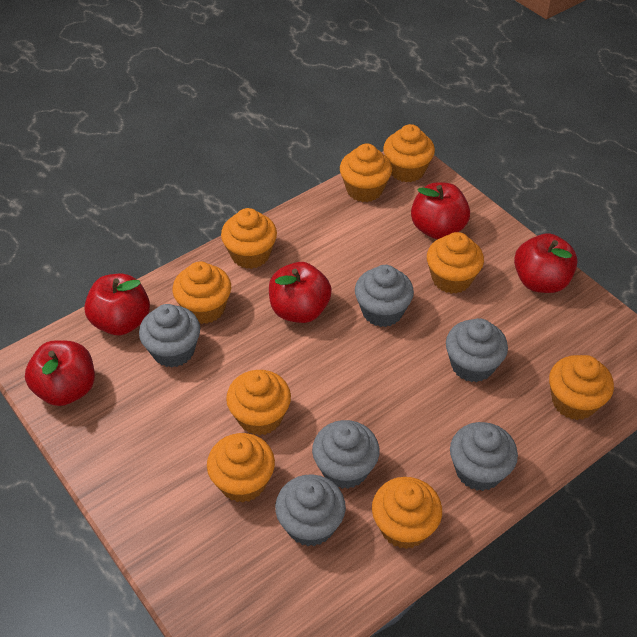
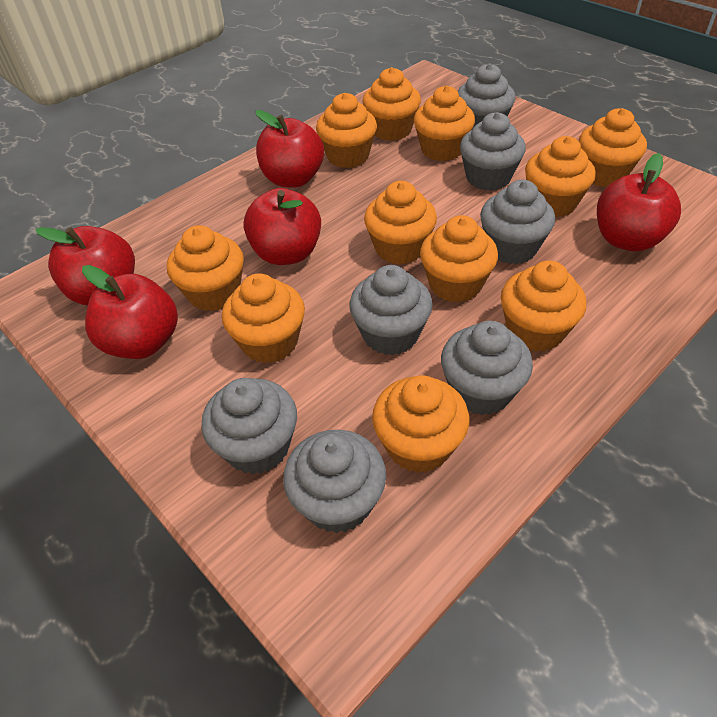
grey cupcake: 6 -> 7
orange cupcake: 9 -> 11

